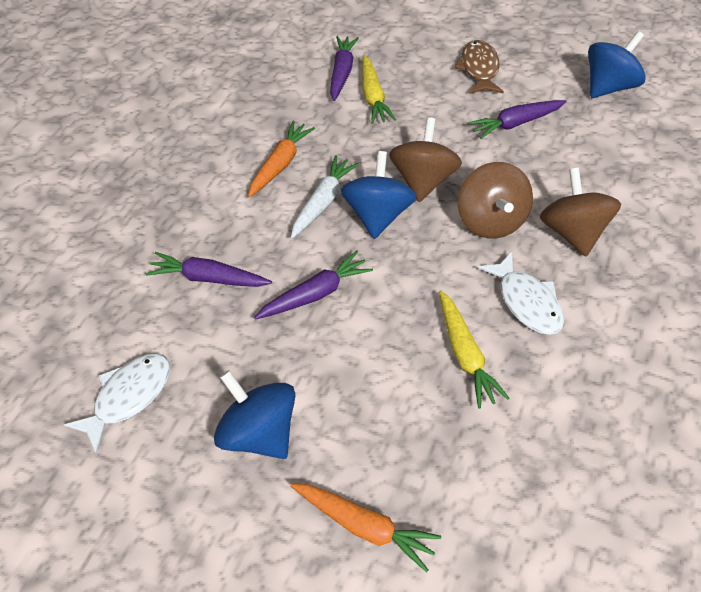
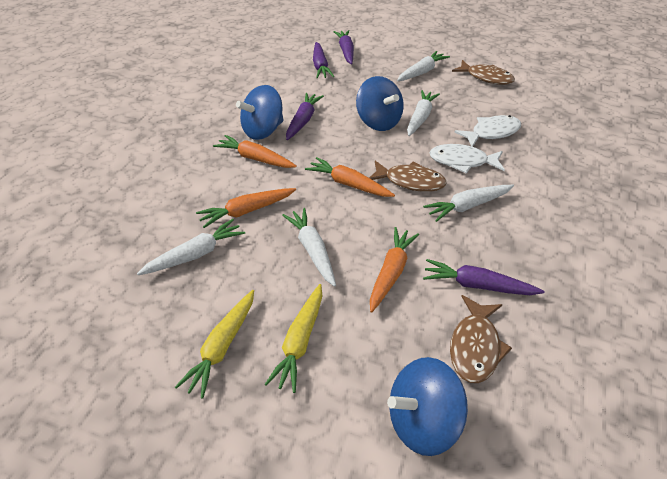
brown fish: 1 -> 3
brown spinning top: 3 -> 0
orange carrot: 2 -> 4
white carrot: 1 -> 5

